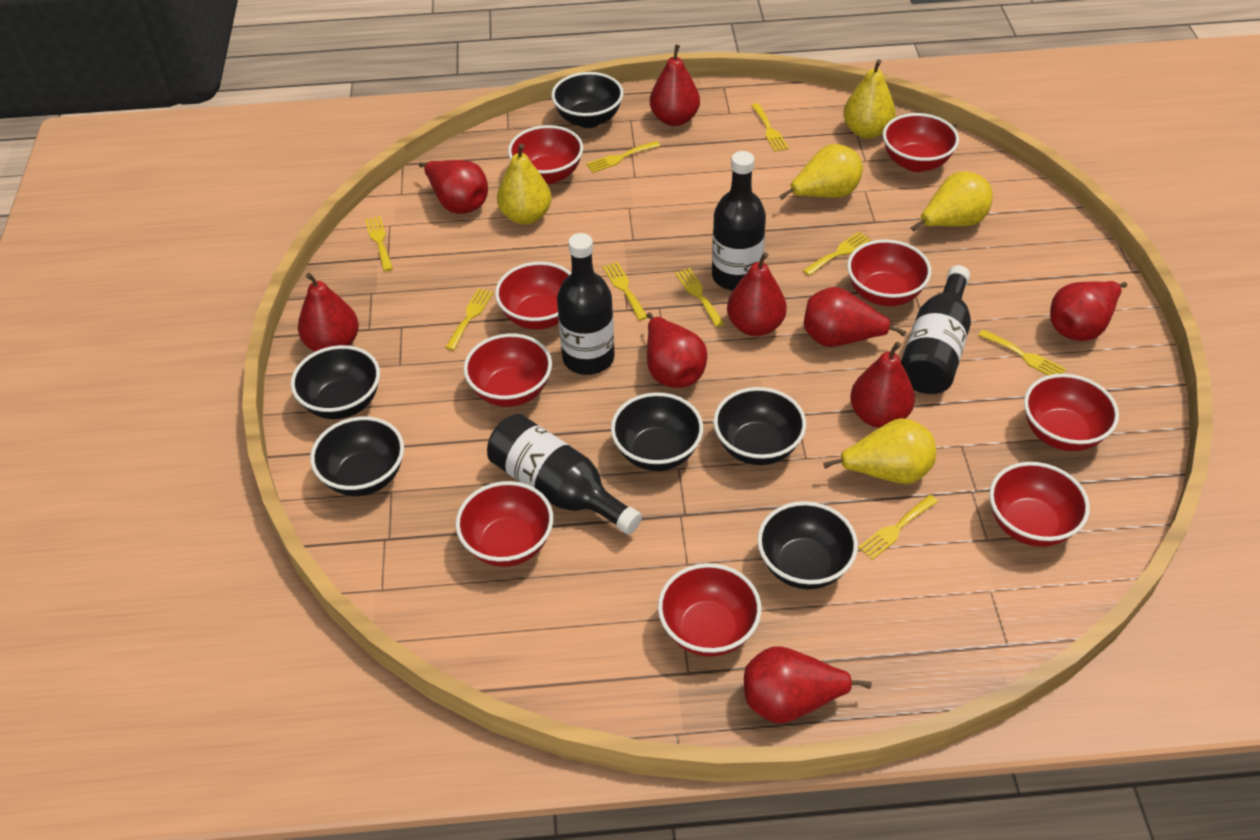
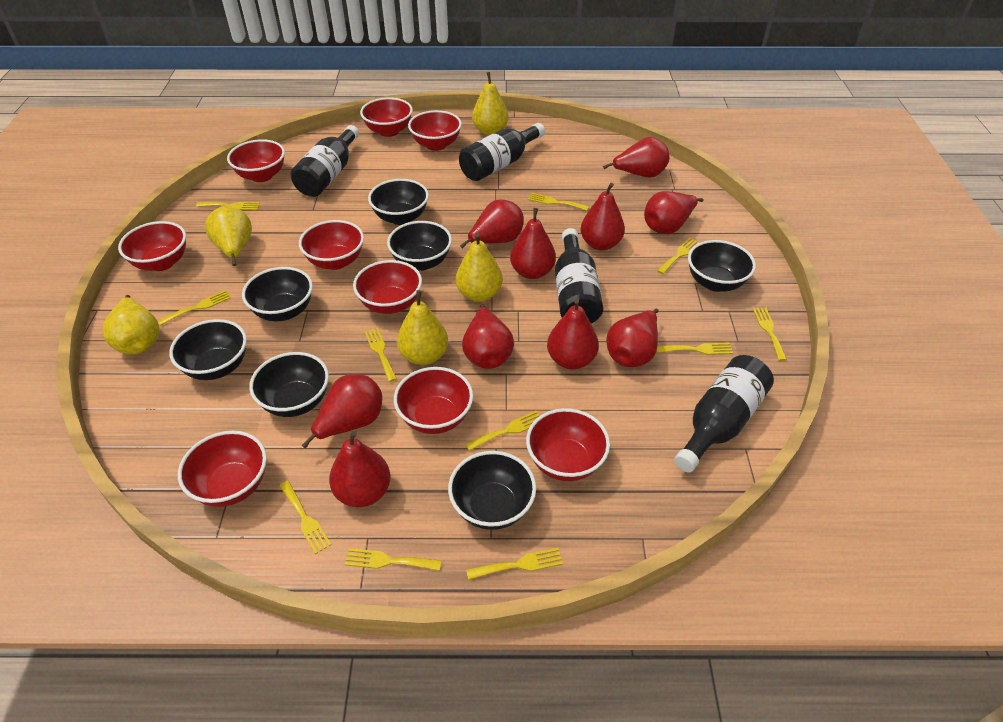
black bowl: 6 -> 7
red pear: 9 -> 10
yellow fork: 9 -> 11

